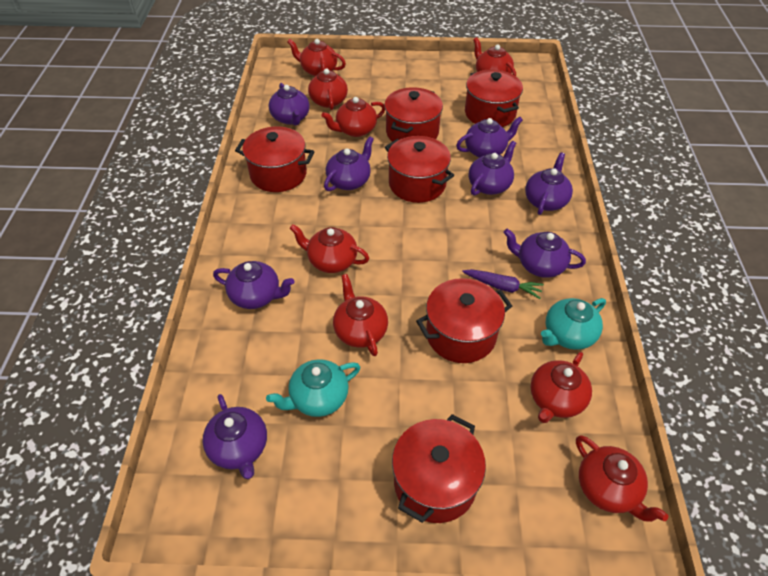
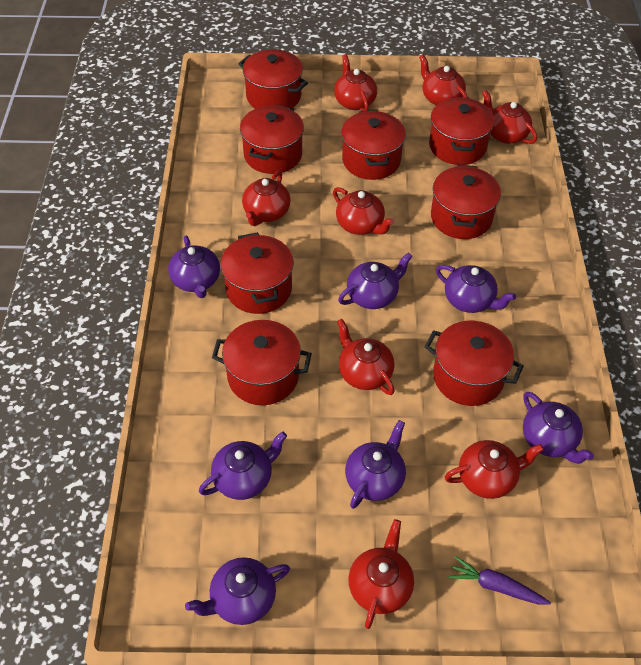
purple teapot: 8 -> 7
red pot: 6 -> 8
turquoise teapot: 2 -> 0

